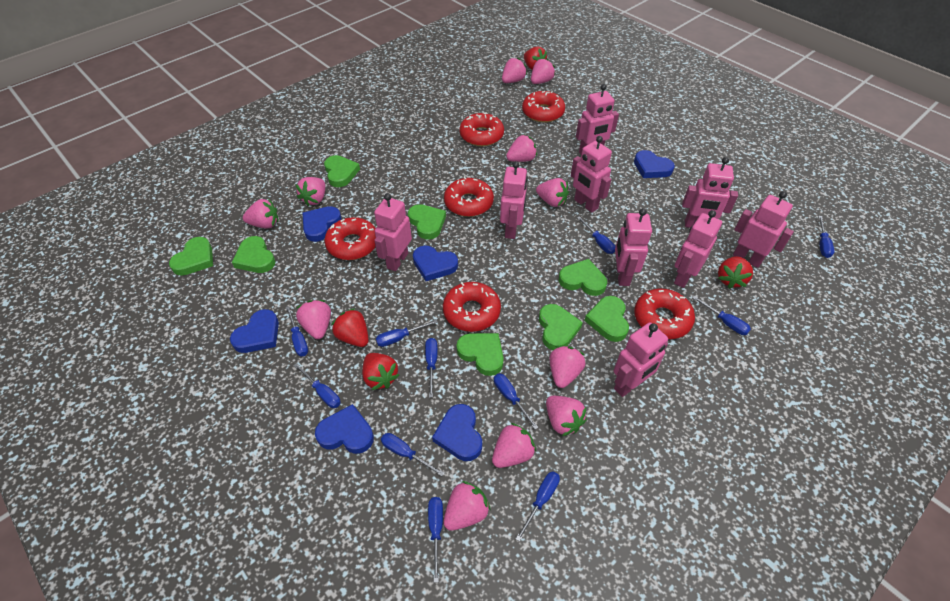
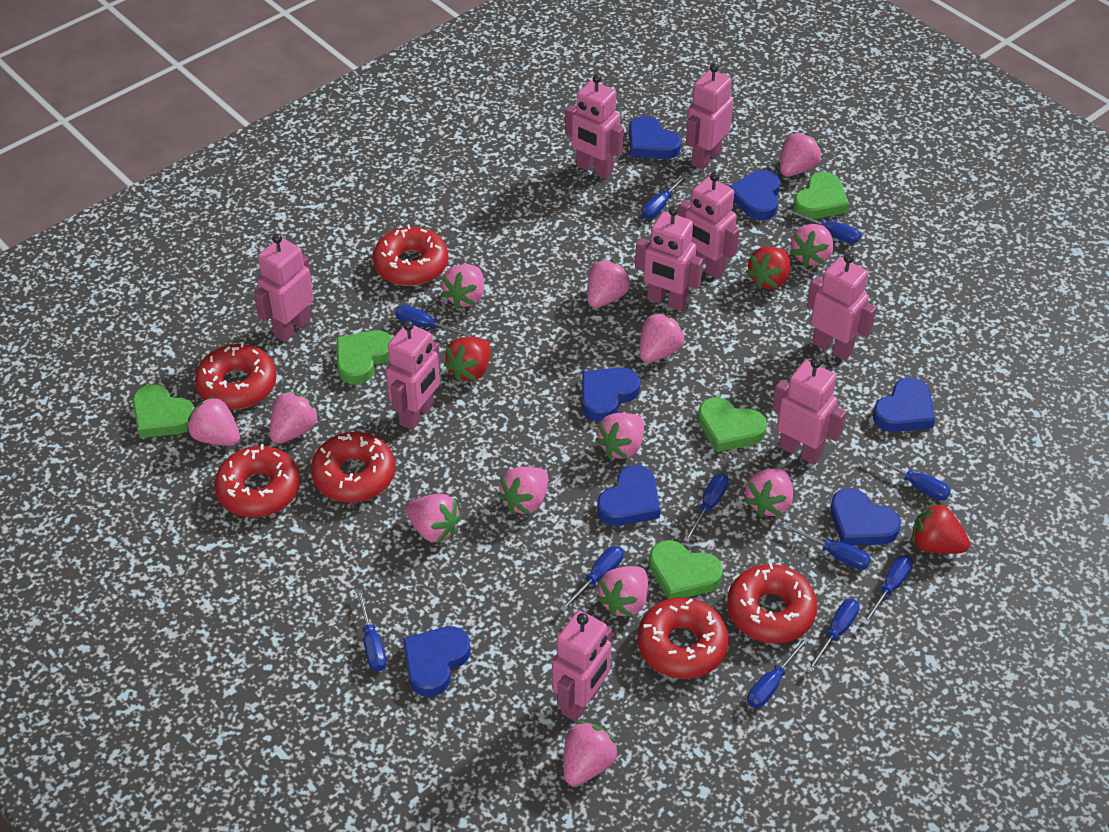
blue heart: 6 -> 7
green heart: 8 -> 5
pink strawberry: 11 -> 13
red strawberry: 4 -> 3

